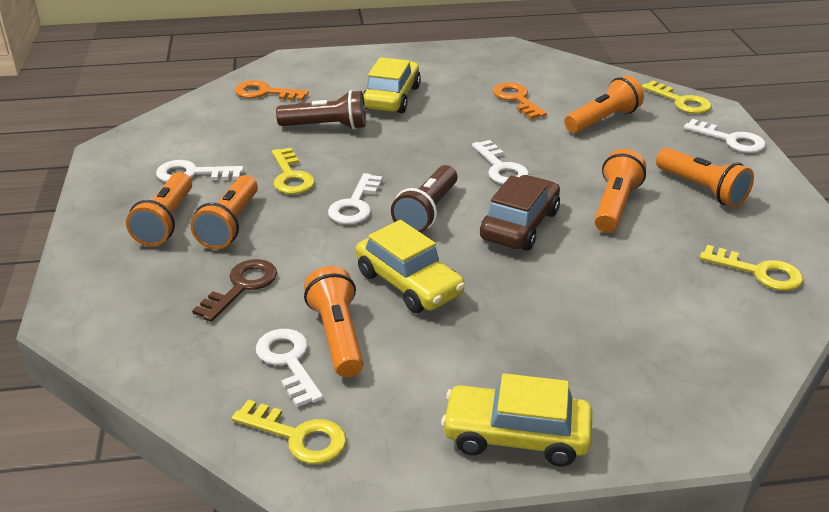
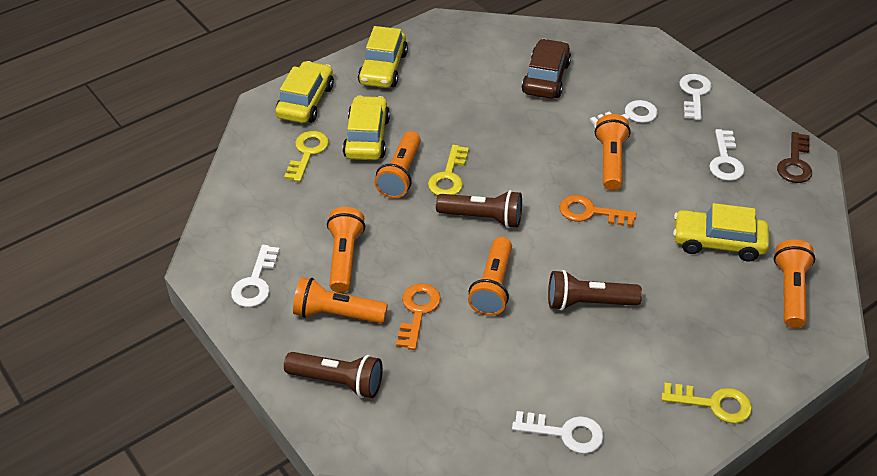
brown flashlight: 2 -> 3
yellow car: 3 -> 4
yellow key: 4 -> 3

